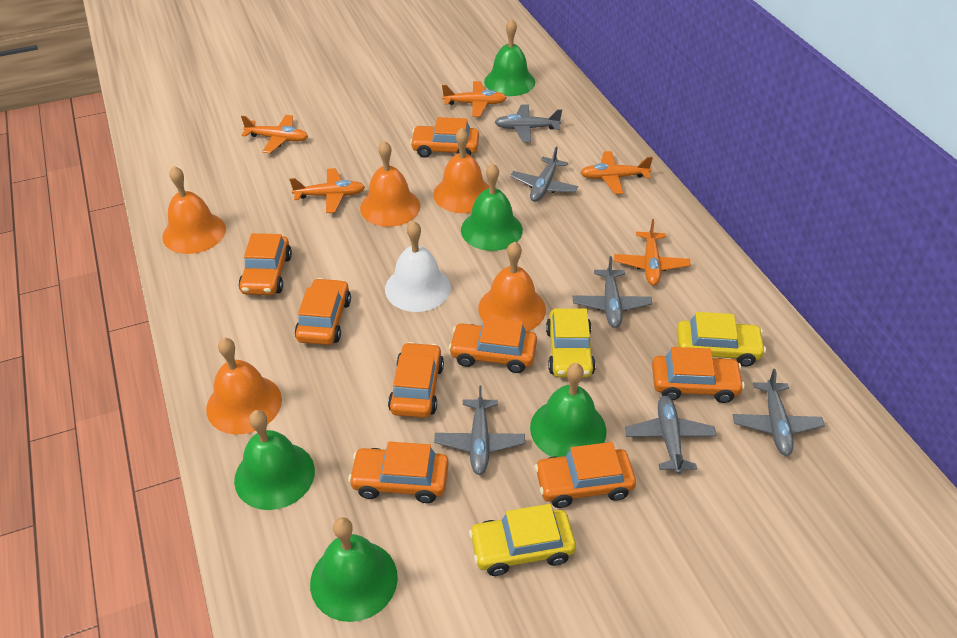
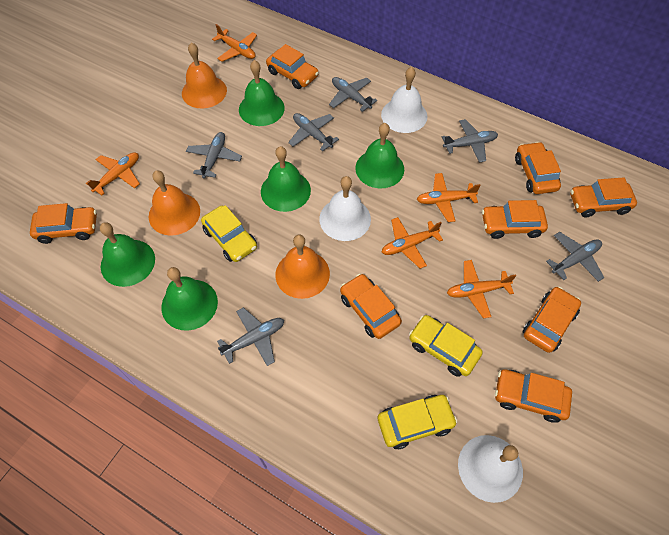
orange bell: 5 -> 3
white bell: 1 -> 3

